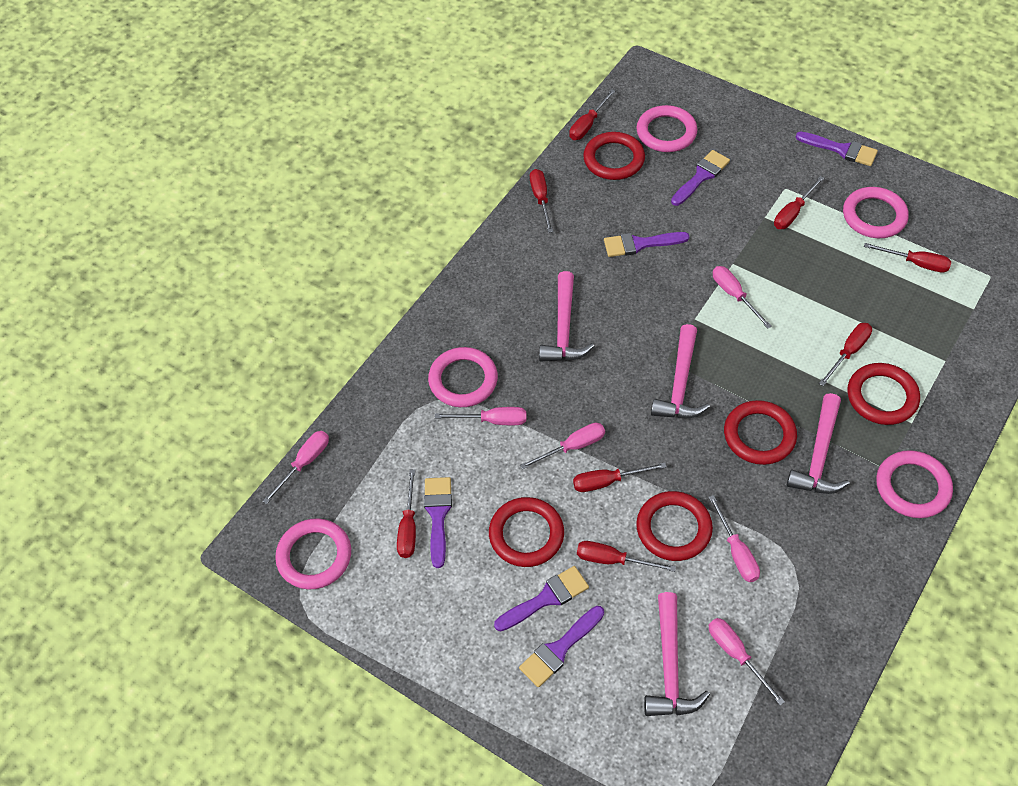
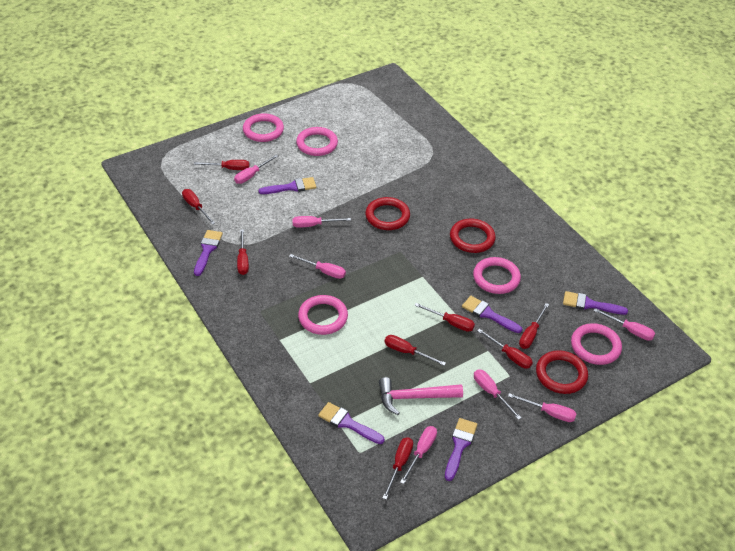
pink hammer: 4 -> 1
pink screwdriver: 6 -> 7
red ring: 5 -> 3

